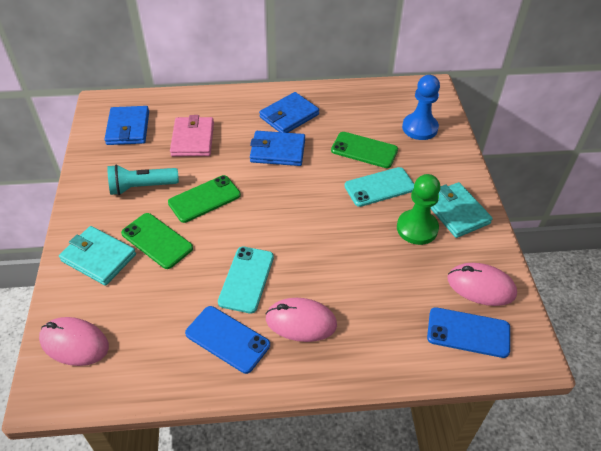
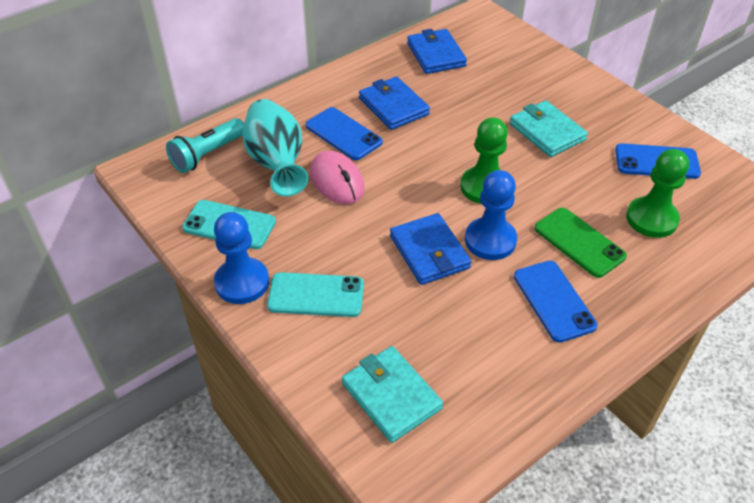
blue pawn: 1 -> 2
blue phone: 2 -> 3
green pawn: 1 -> 2
green phone: 3 -> 1
pink mouse: 3 -> 1
pink wallet: 1 -> 0
turquoise vase: 0 -> 1

